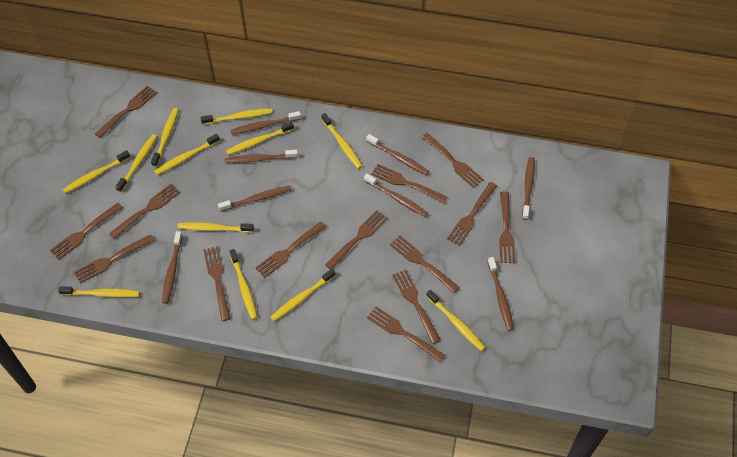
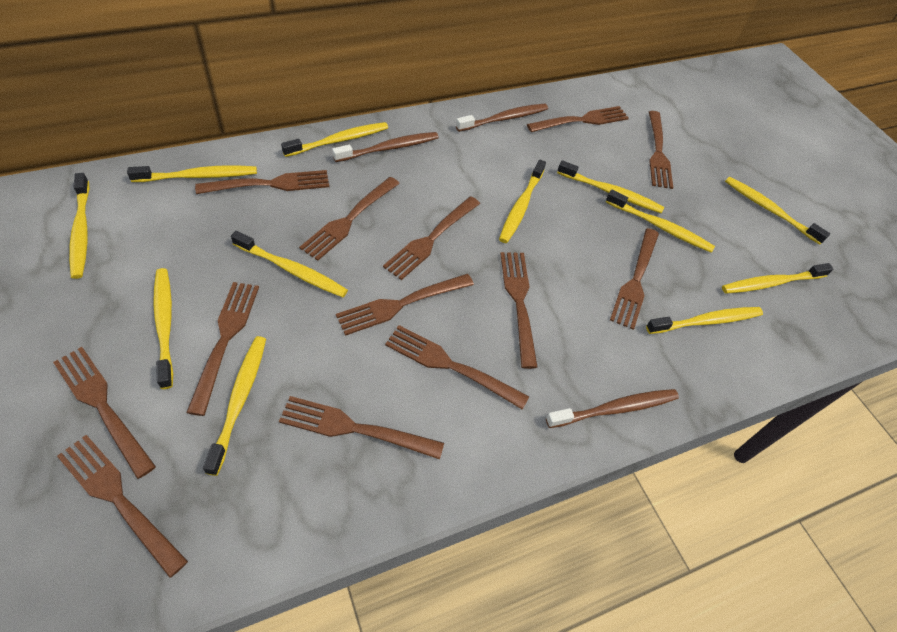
brown fork: 14 -> 13
brown toothbrush: 8 -> 3

